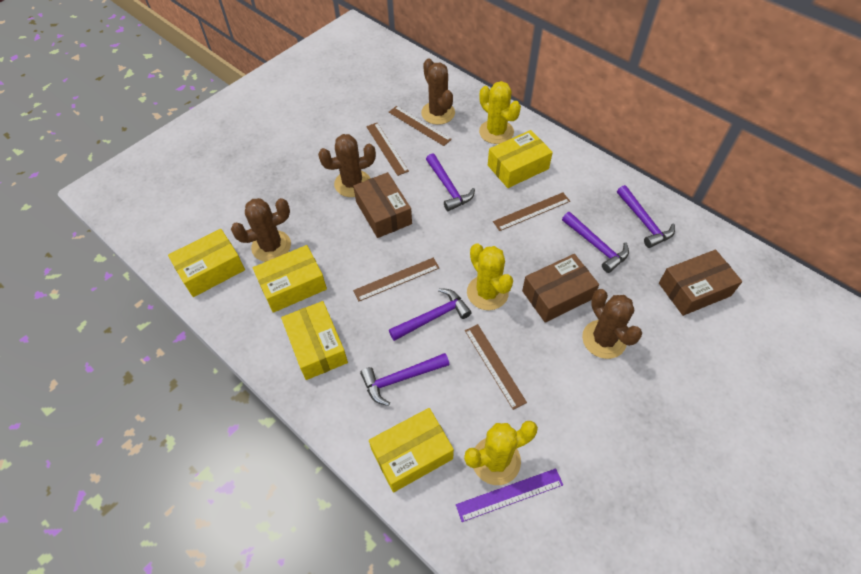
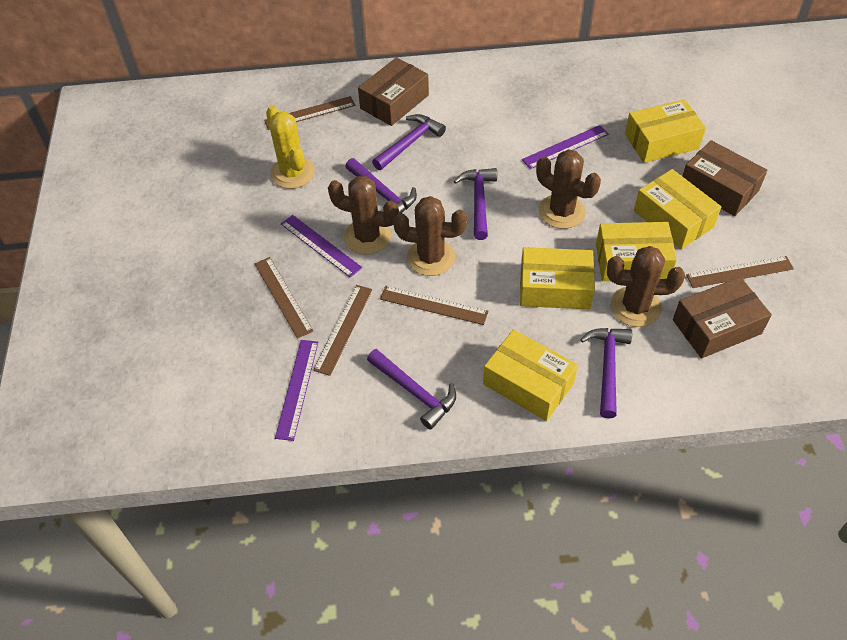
purple ruler: 1 -> 3
yellow cactus: 3 -> 1

